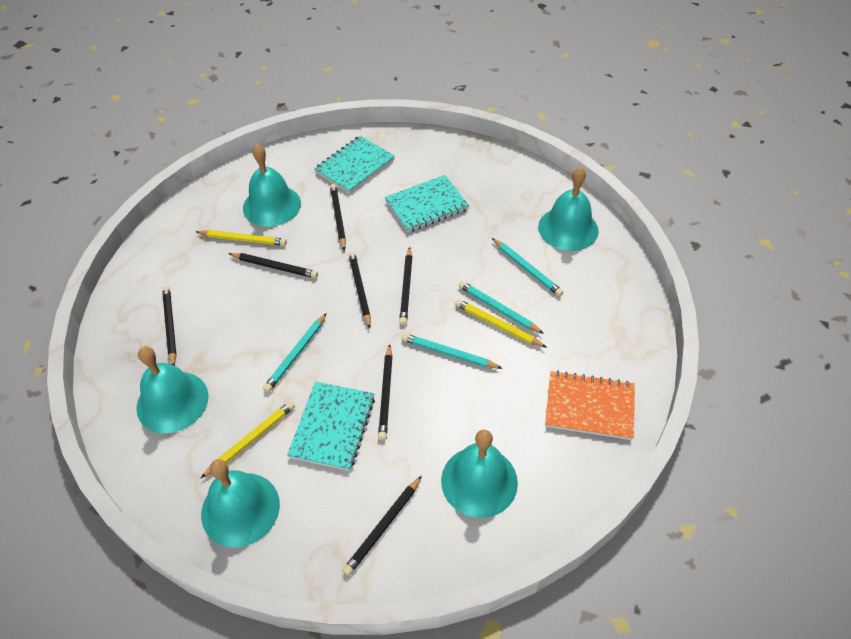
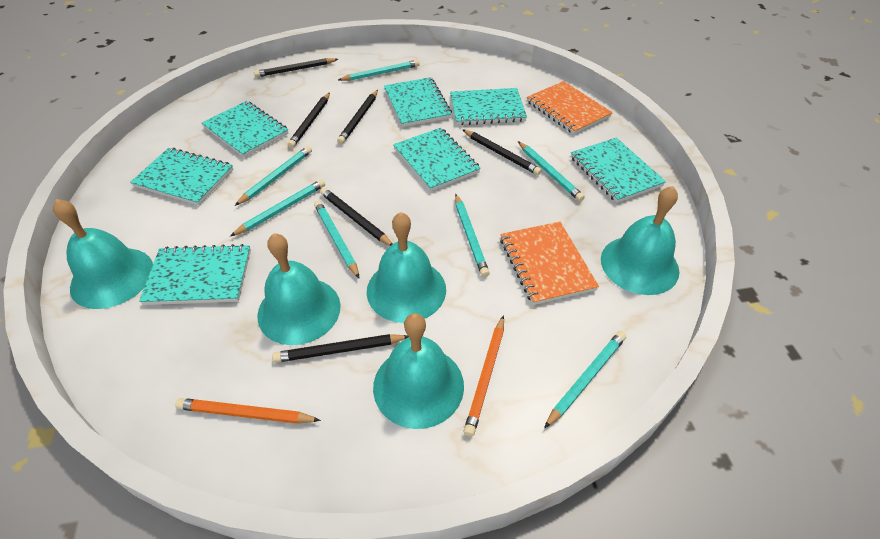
black pencil: 7 -> 6
orange notebook: 1 -> 2
orange pencil: 0 -> 2
turquoise notebook: 3 -> 7
turquoise pencil: 4 -> 7
yellow pencil: 3 -> 0

